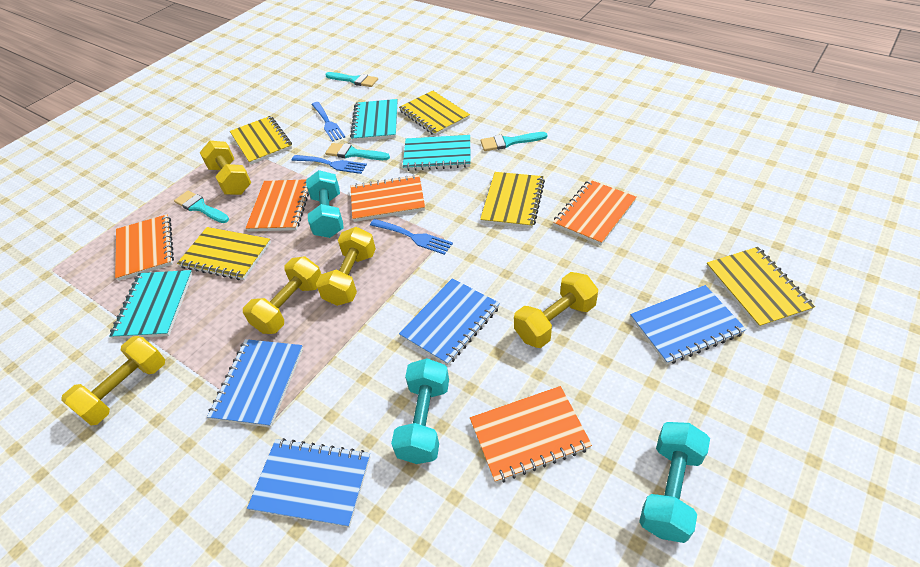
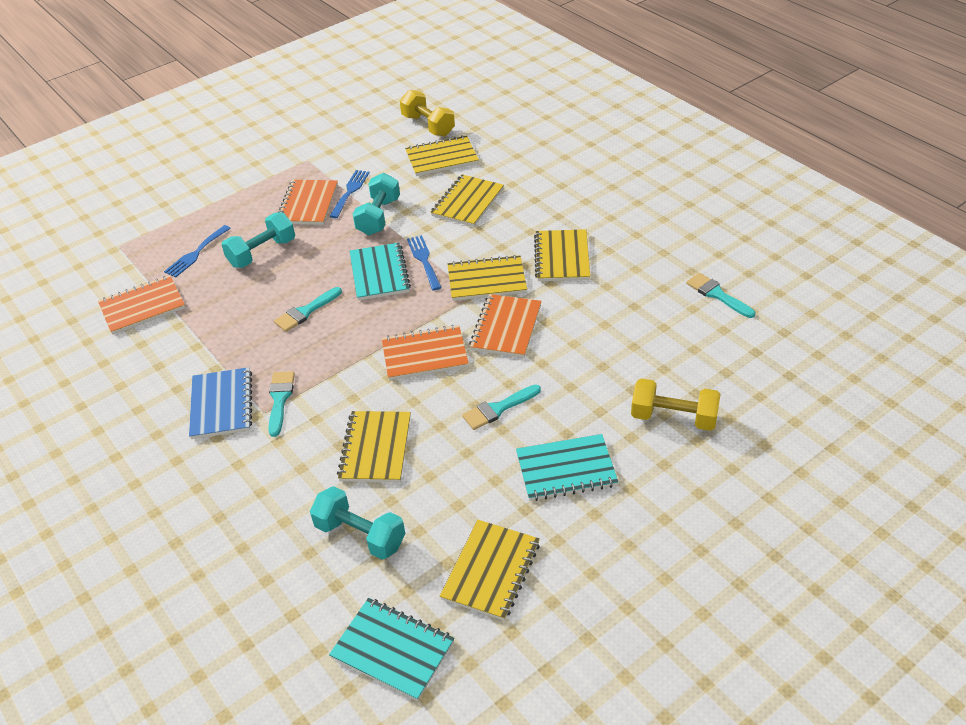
blue notebook: 4 -> 1
orange notebook: 5 -> 4
yellow dumbbell: 5 -> 2
yellow notebook: 5 -> 6

